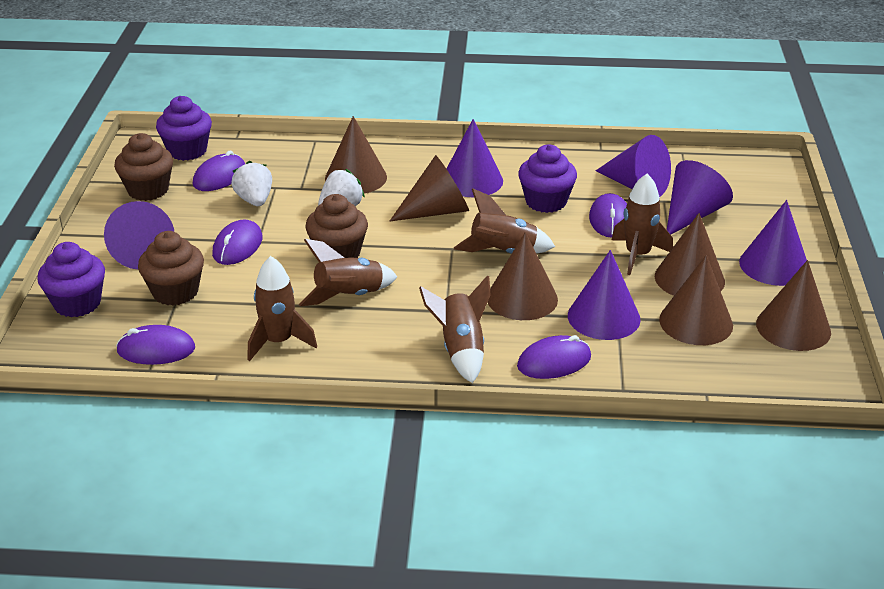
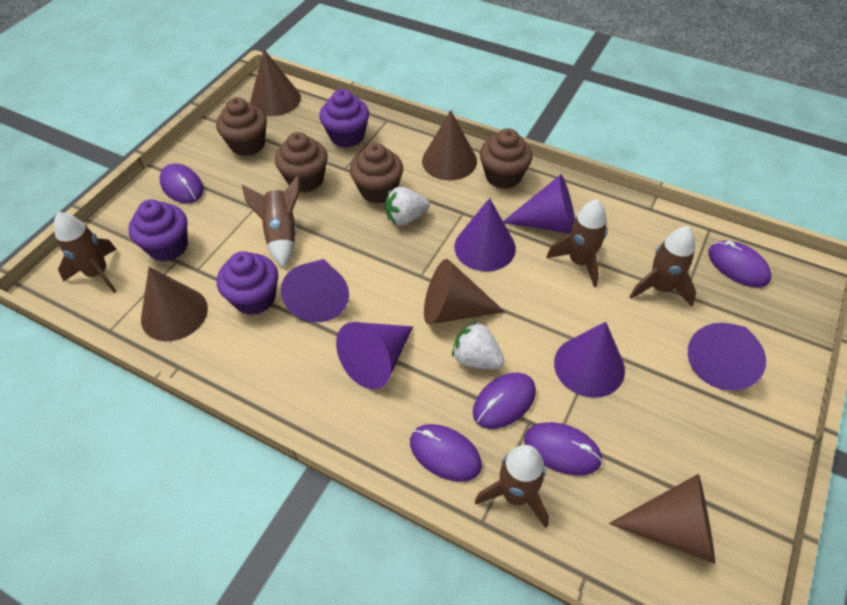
brown cone: 6 -> 5
brown cupcake: 3 -> 4

